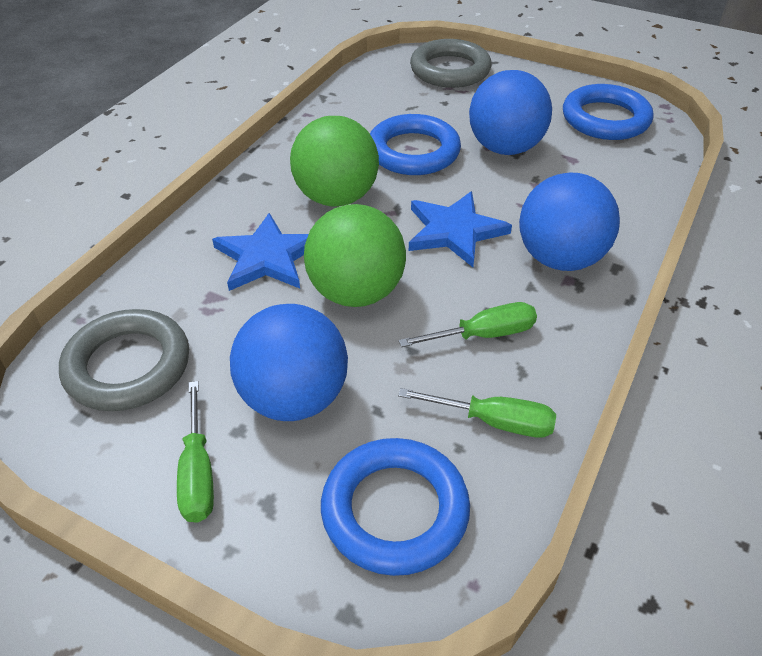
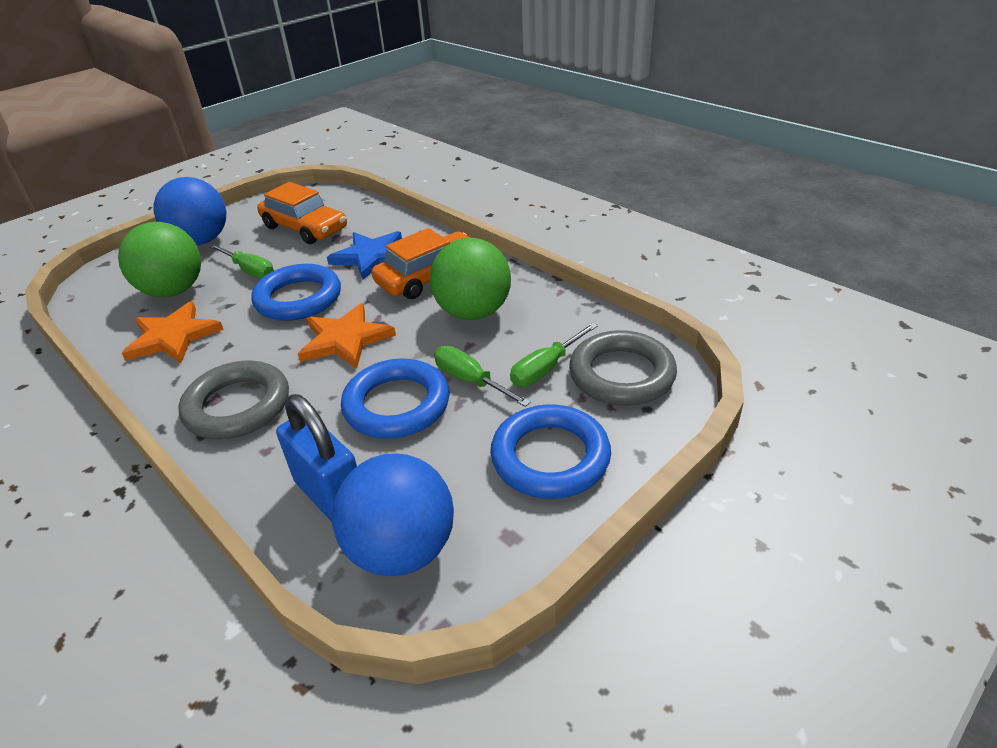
blue ball: 3 -> 2
blue padlock: 0 -> 1
blue star: 2 -> 1
orange car: 0 -> 2
orange star: 0 -> 2

